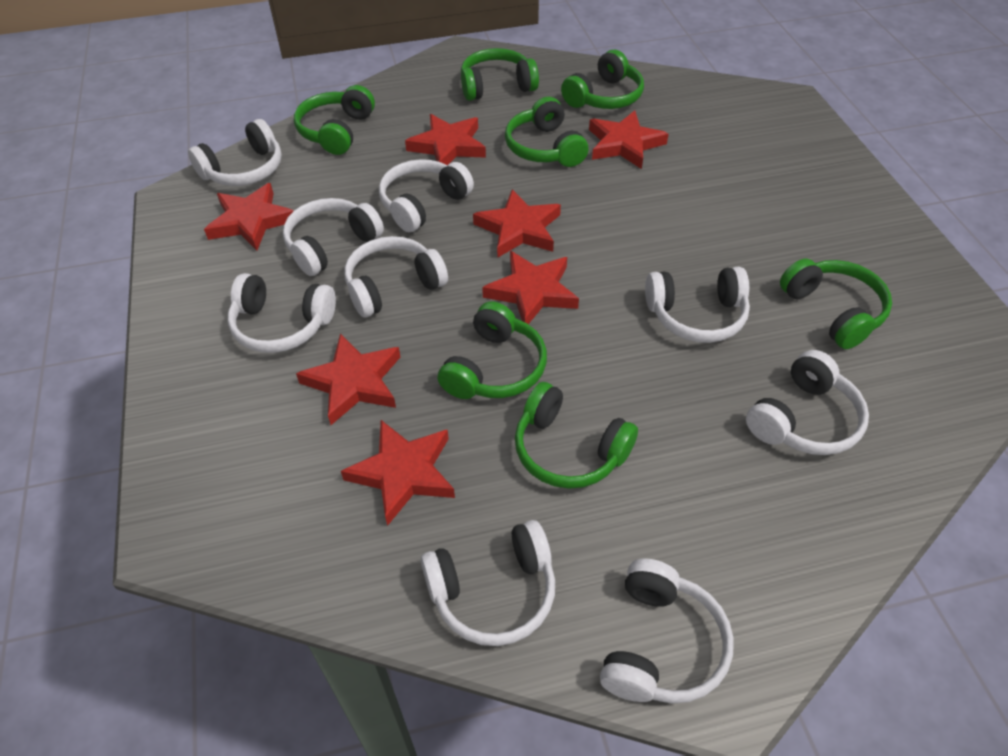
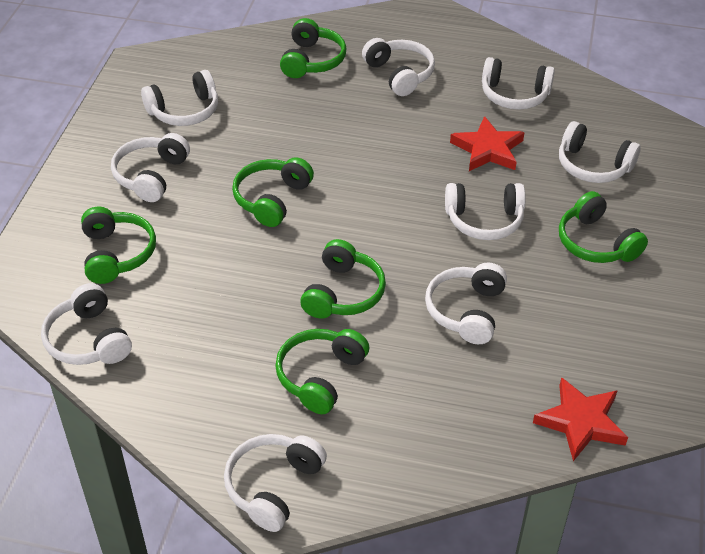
green headphones: 7 -> 6
red star: 7 -> 2

